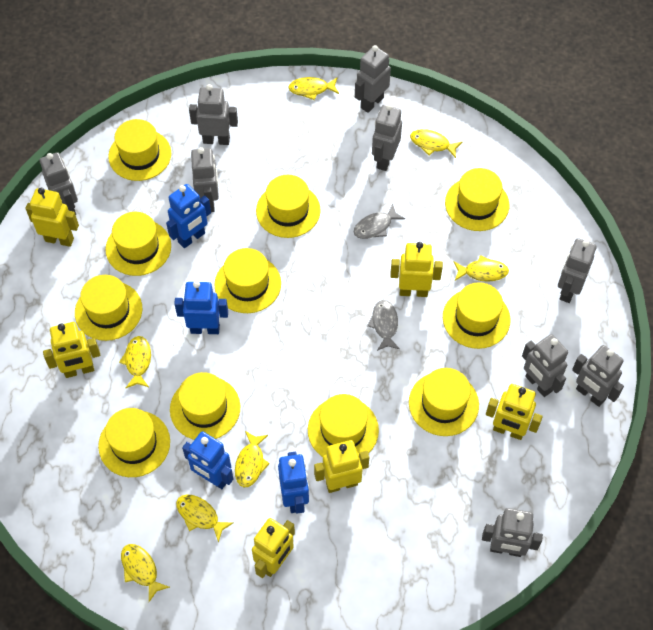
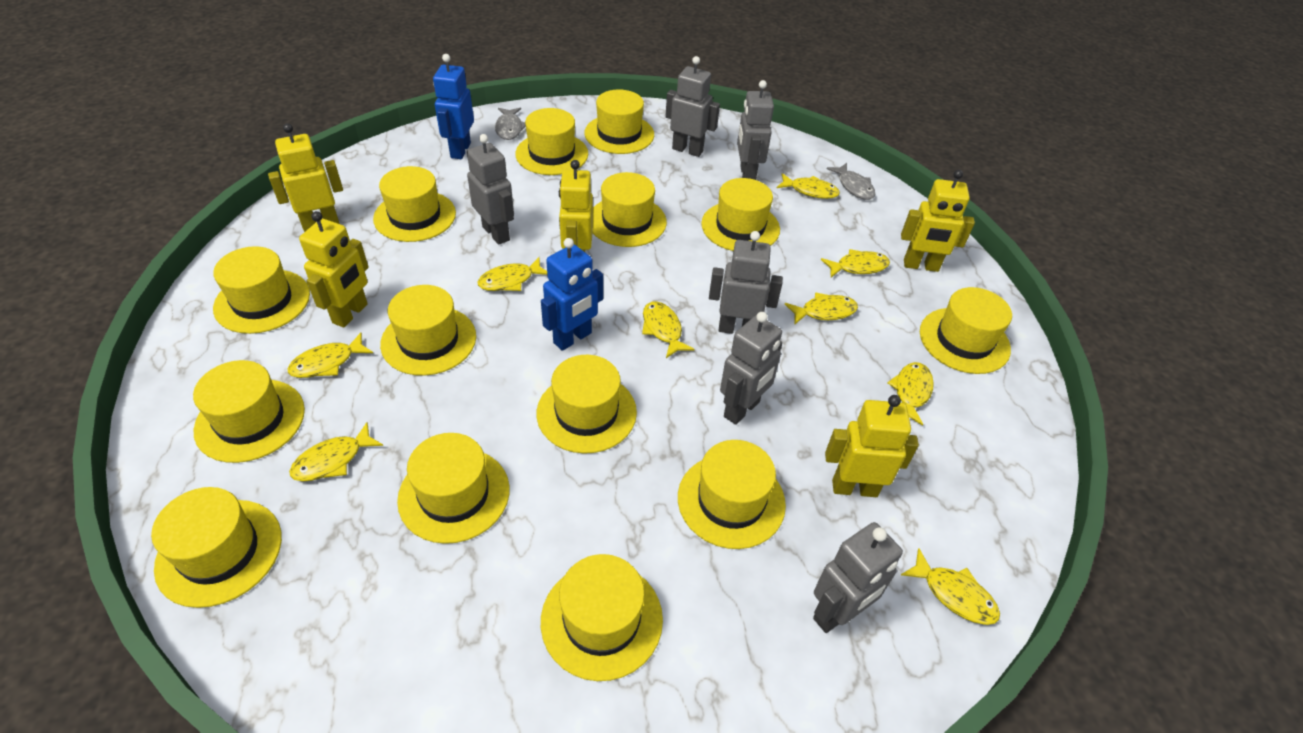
blue robot: 4 -> 2
grey robot: 9 -> 6
yellow fish: 7 -> 9
yellow hat: 11 -> 14
yellow robot: 6 -> 5

